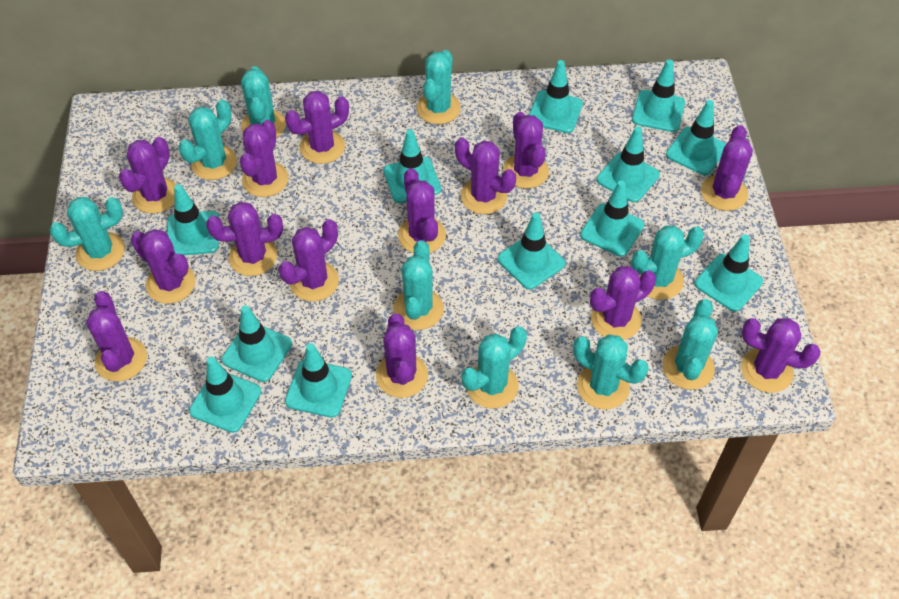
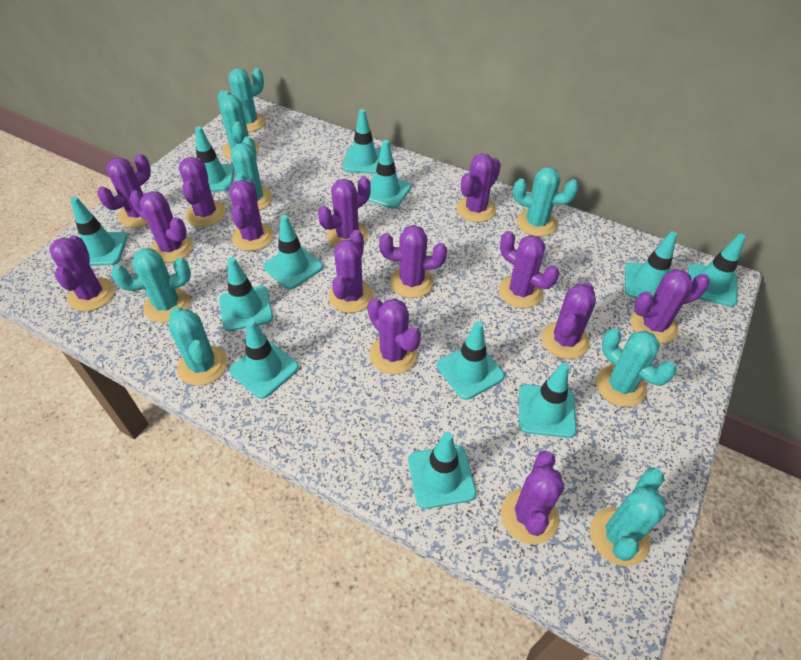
turquoise cactus: 9 -> 8

